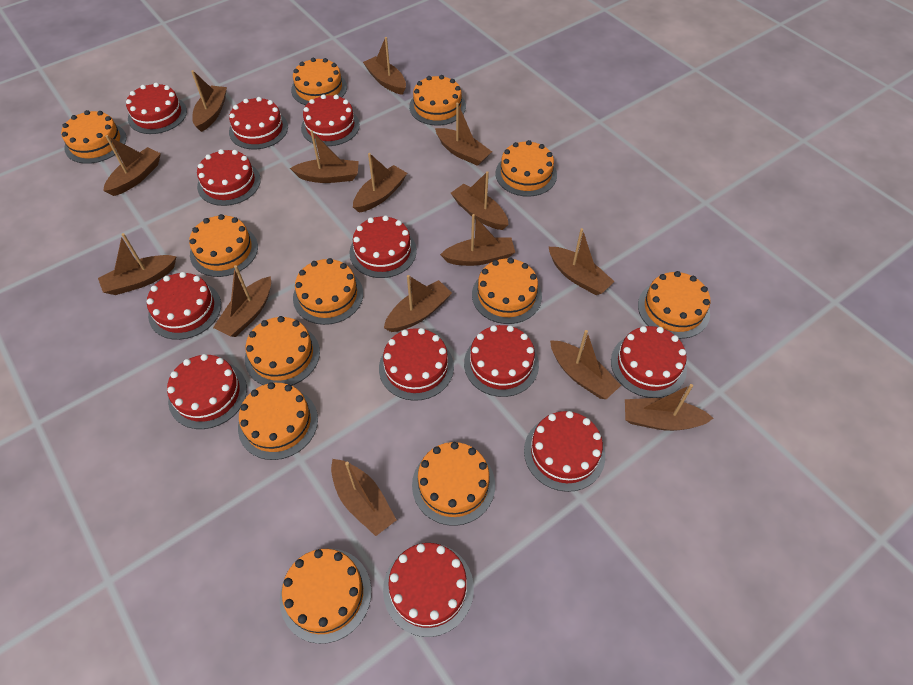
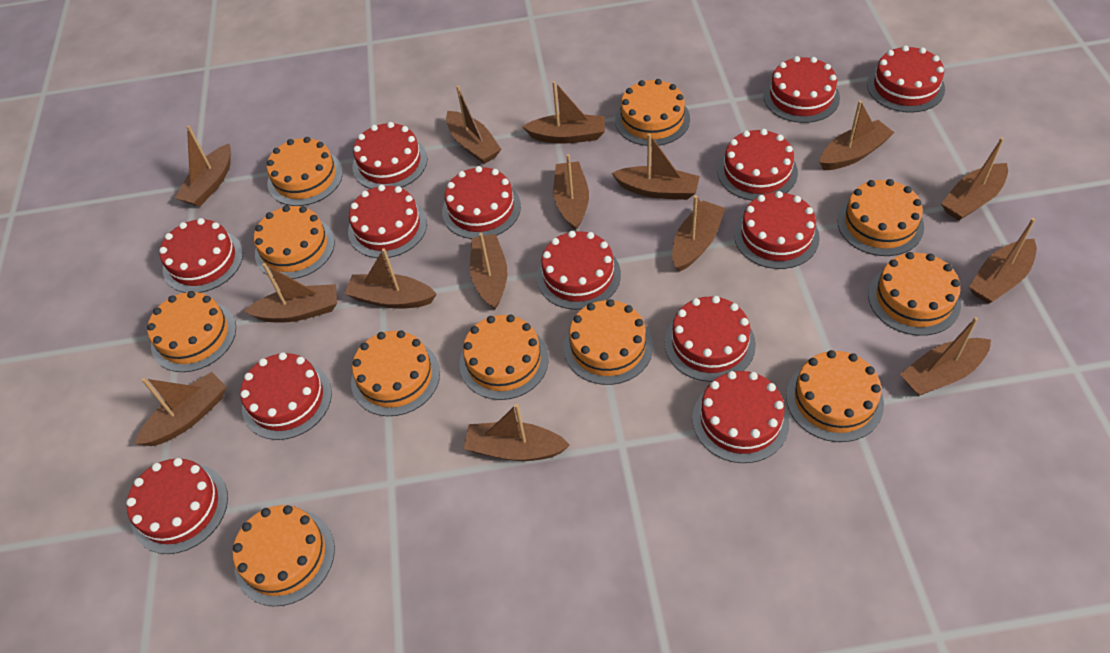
orange cake: 12 -> 11
red cake: 12 -> 13

